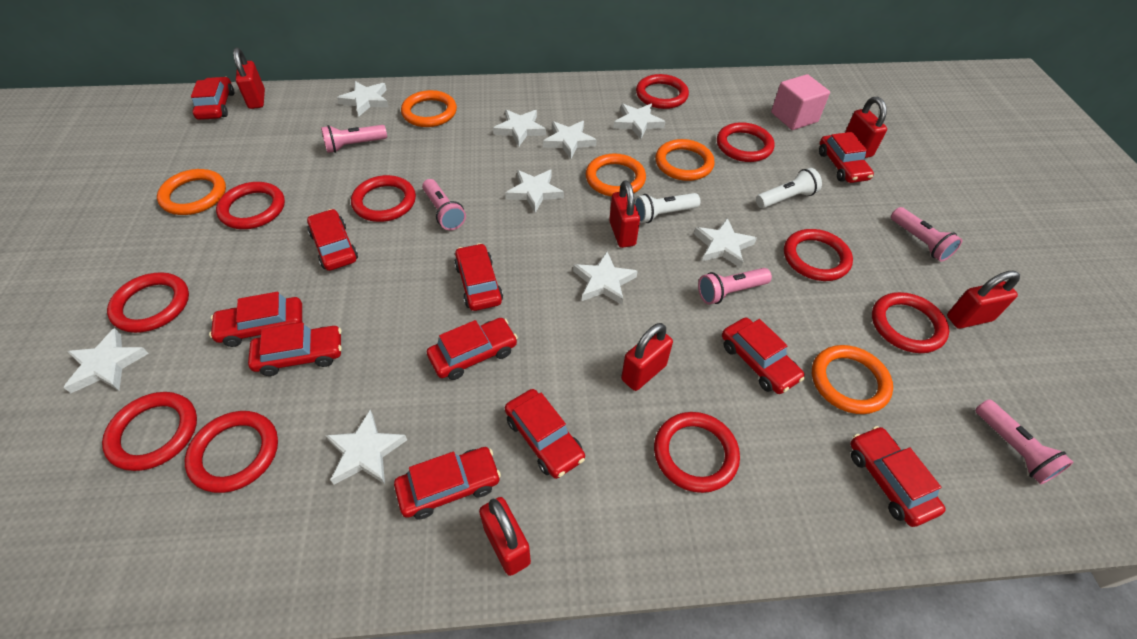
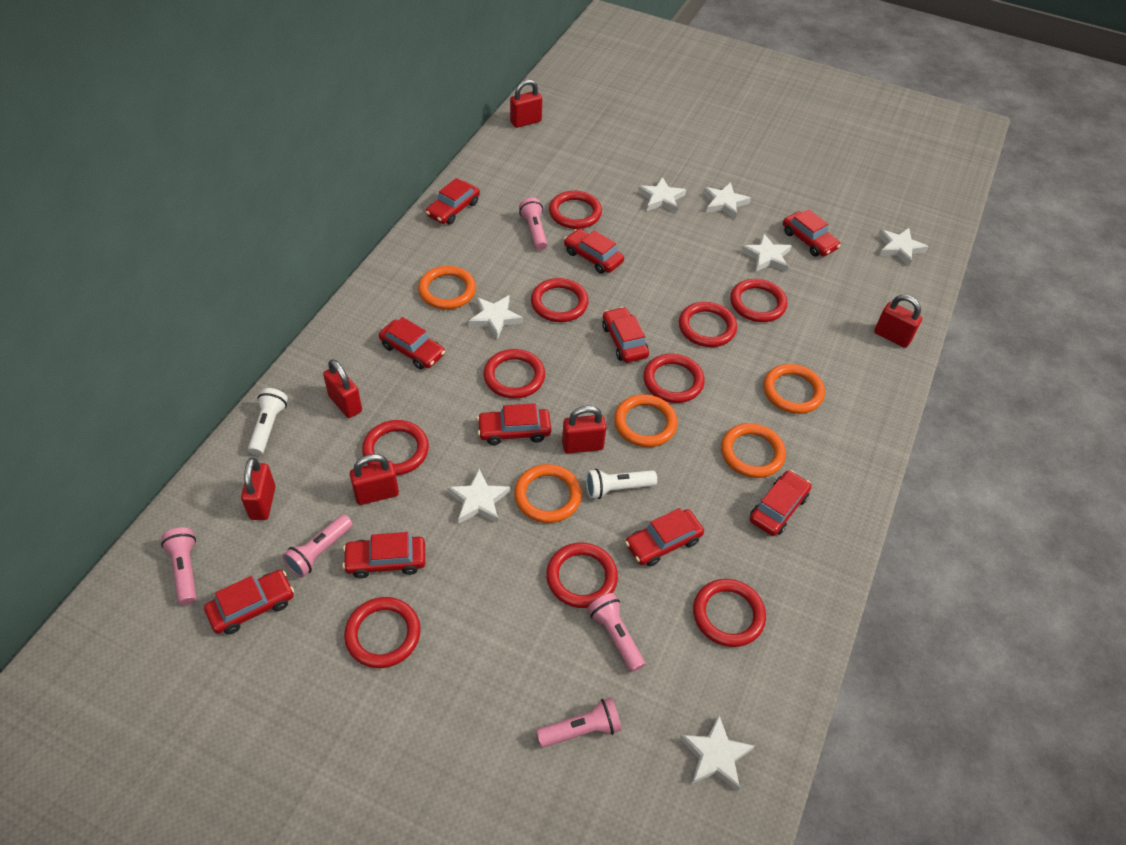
pink cube: 1 -> 0
red car: 11 -> 10
white star: 9 -> 7

